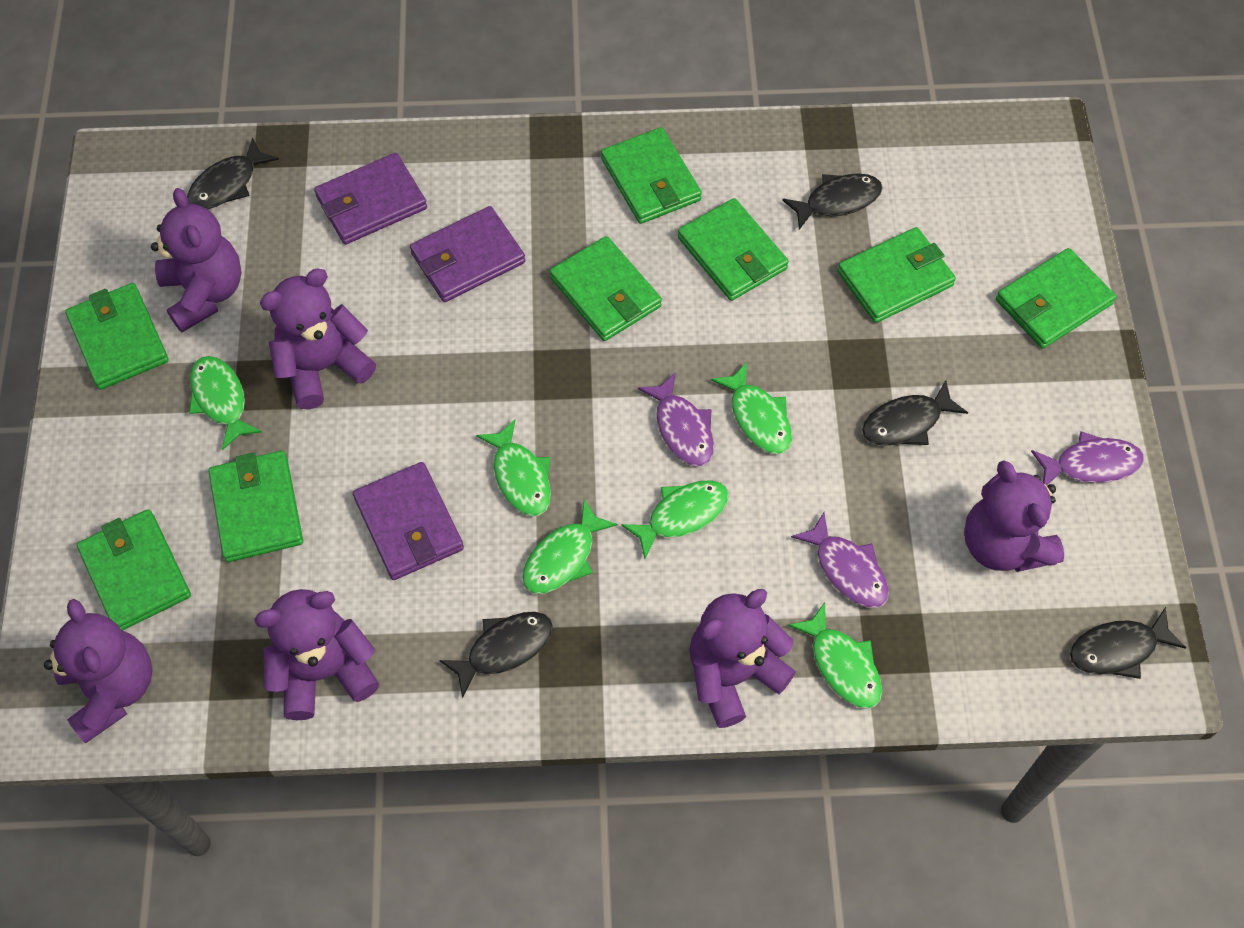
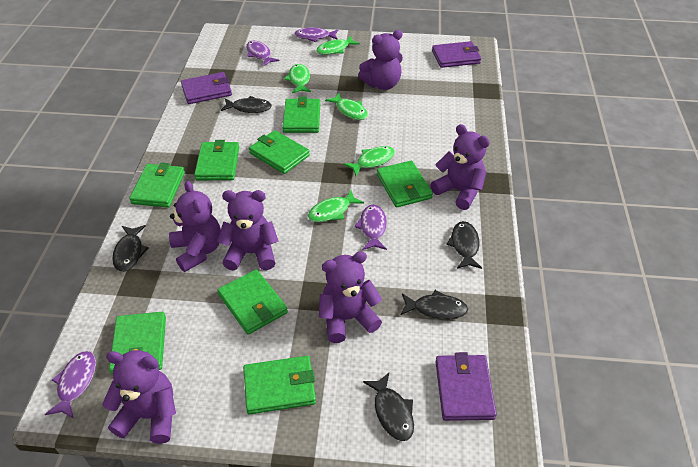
green fish: 6 -> 5
purple fish: 3 -> 4

